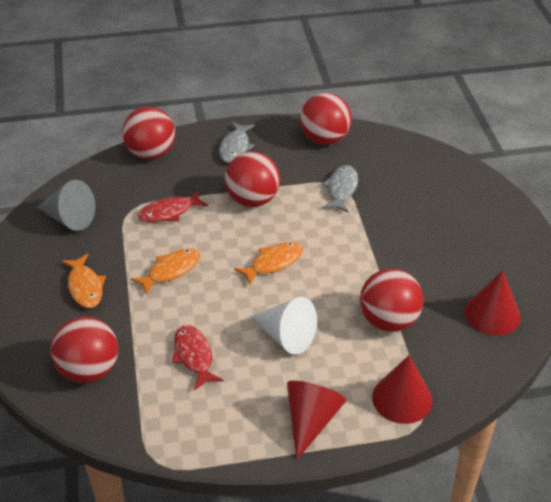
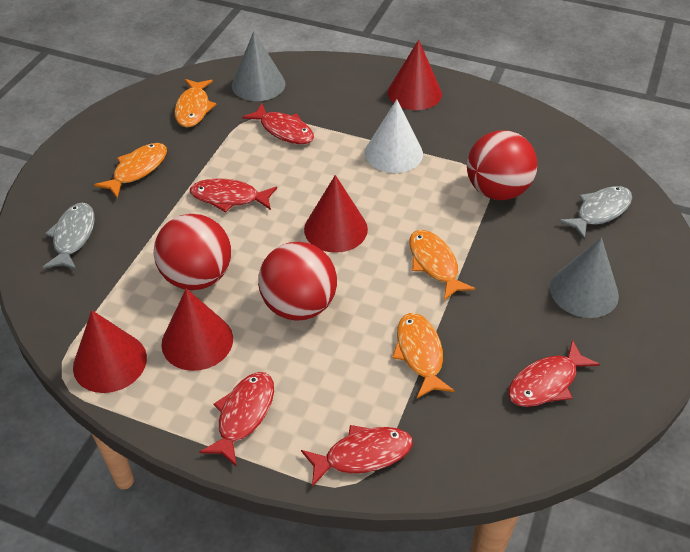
grey cone: 1 -> 2
orange fish: 3 -> 4
red ball: 5 -> 3
red cone: 3 -> 4
red fish: 2 -> 5

